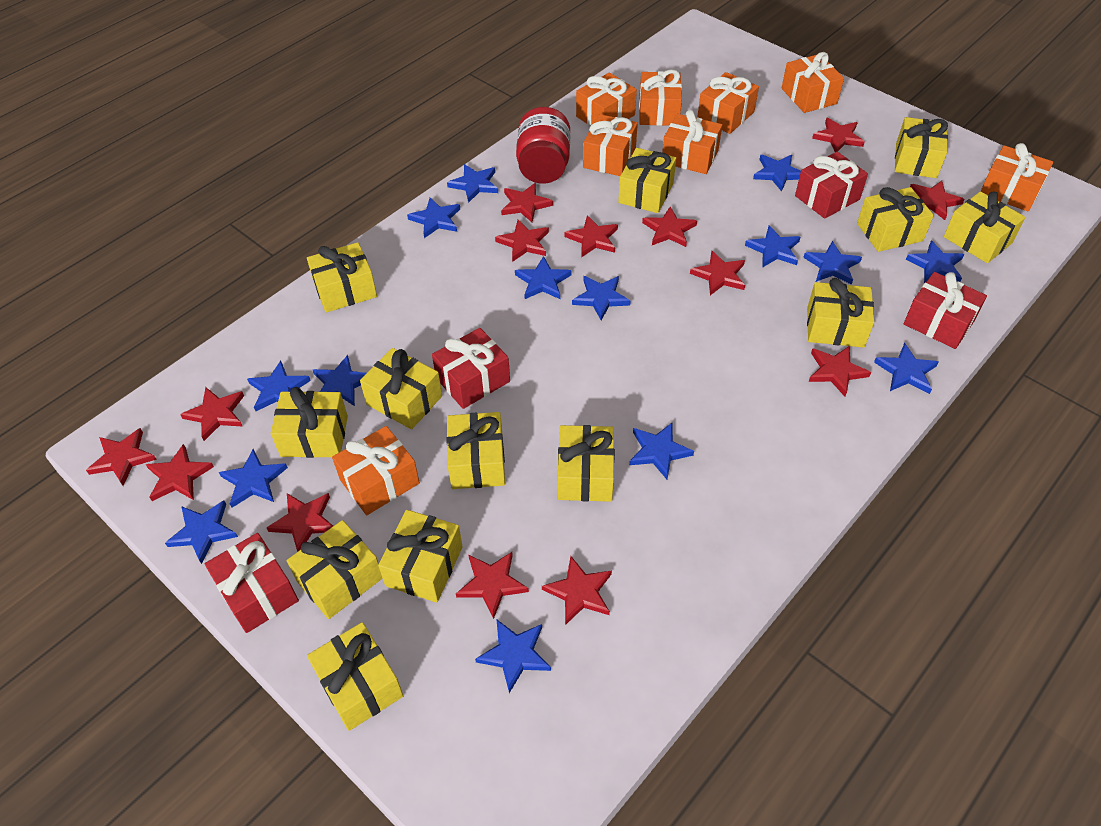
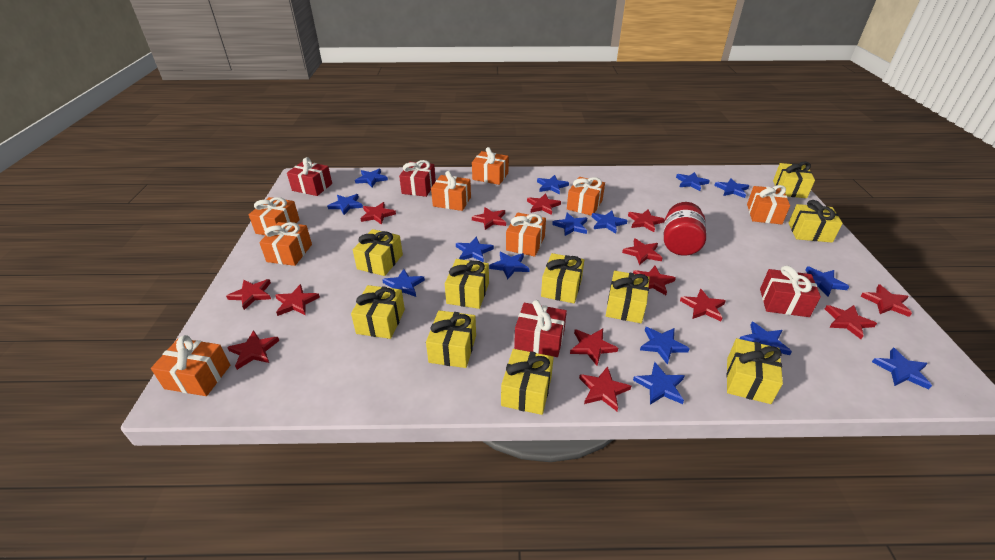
yellow gift: 13 -> 10

